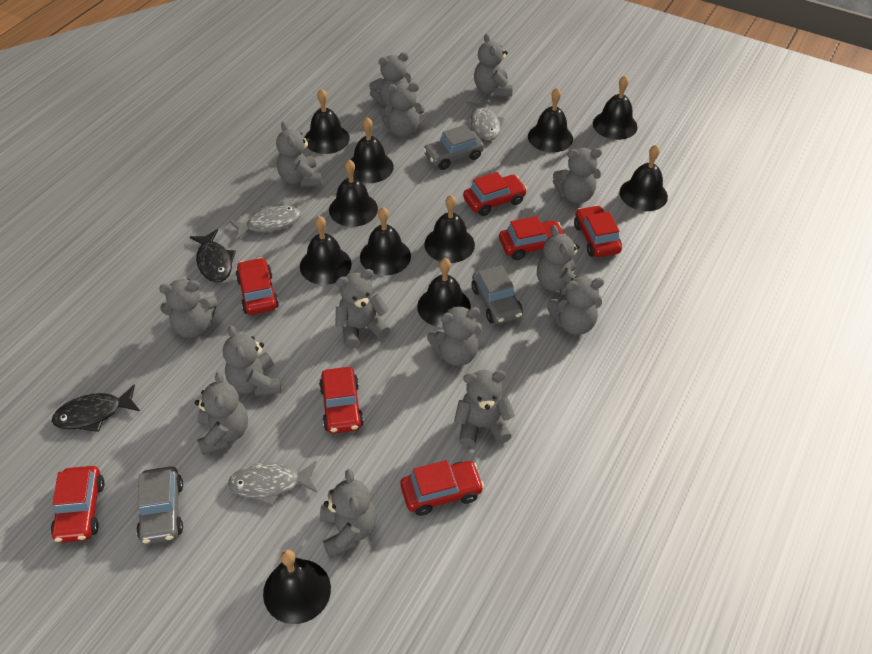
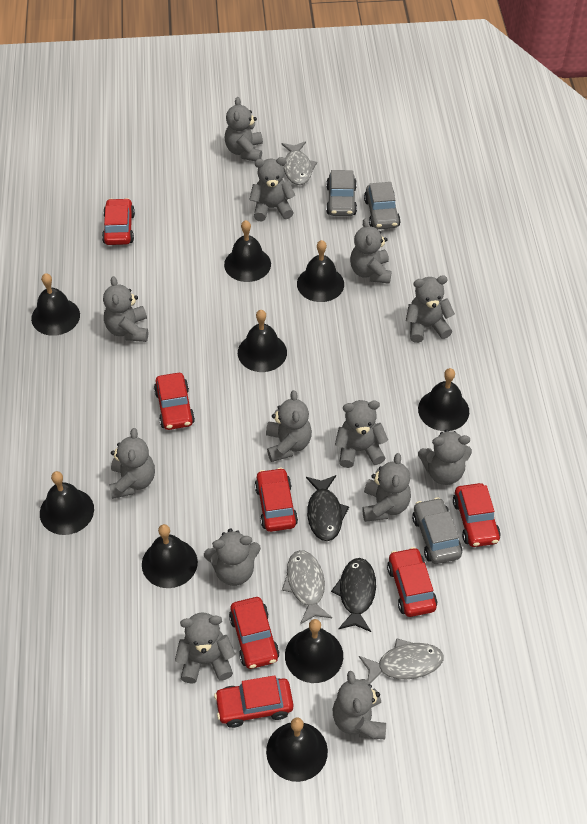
black bell: 11 -> 9
grey teddy bear: 14 -> 13

